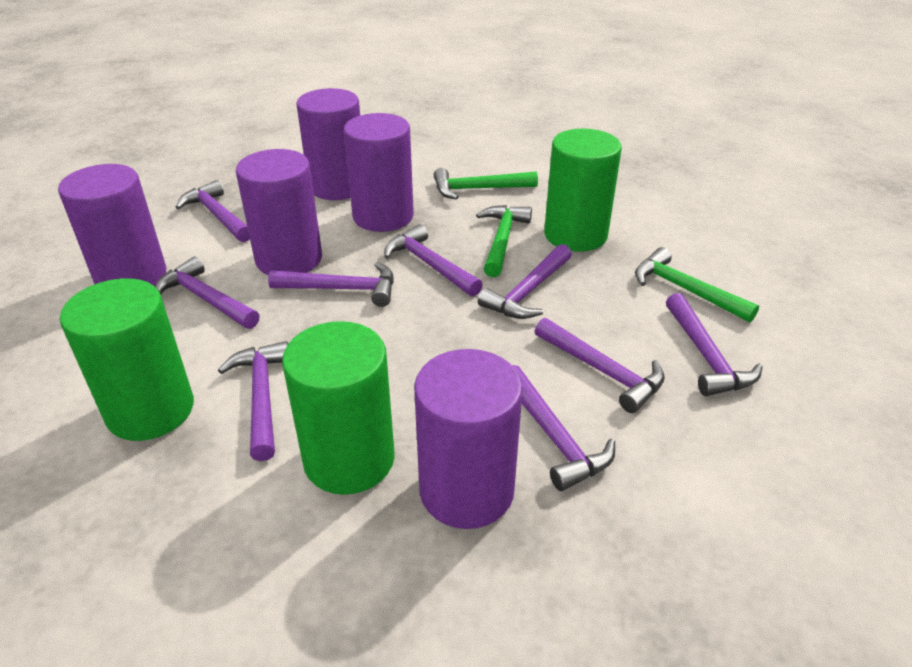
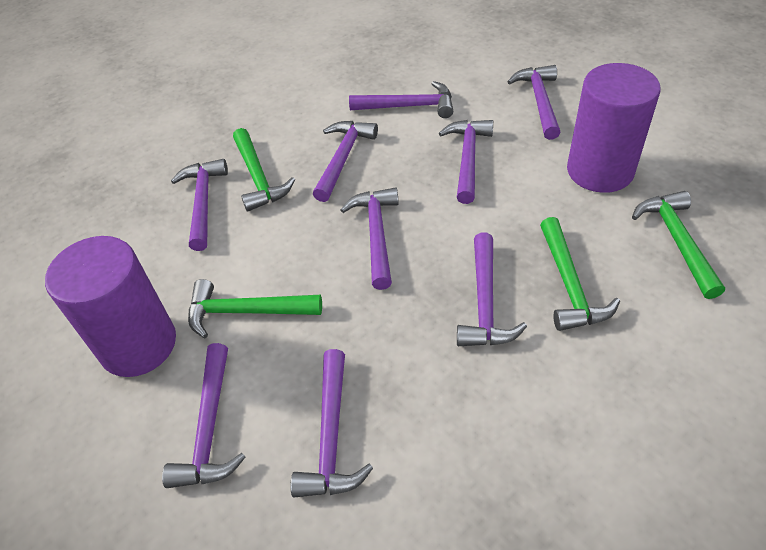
green cylinder: 3 -> 0
green hammer: 3 -> 4
purple cylinder: 5 -> 2

